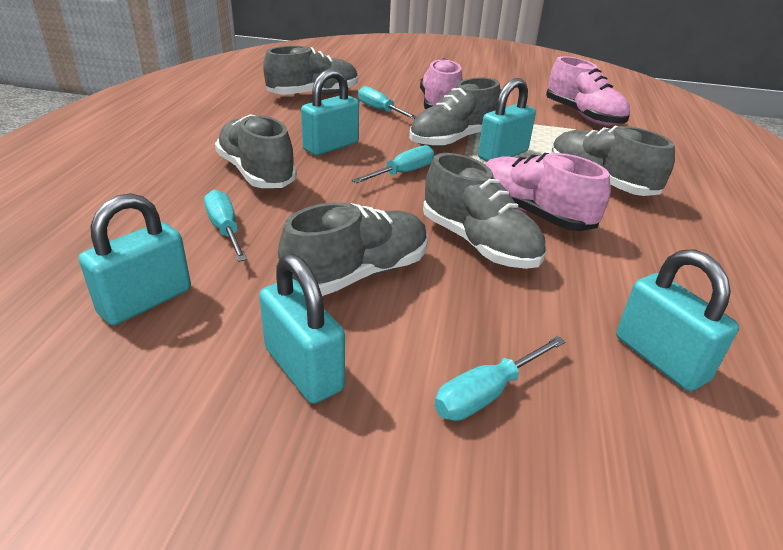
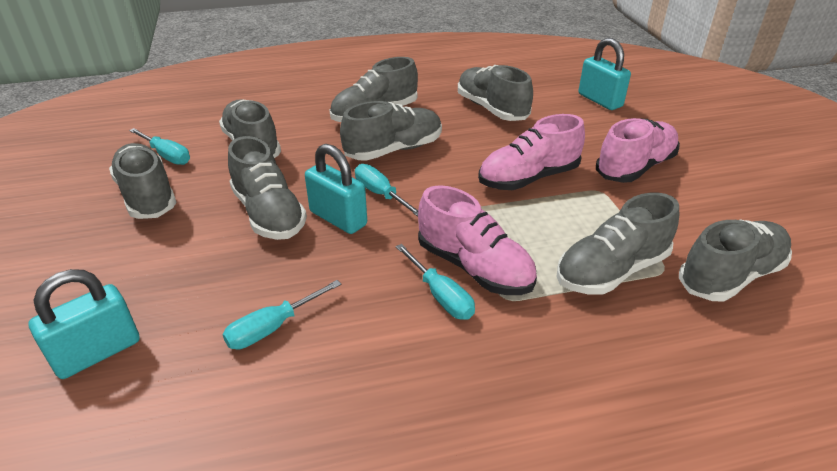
grey shoe: 6 -> 8
turquoise padlock: 5 -> 3

